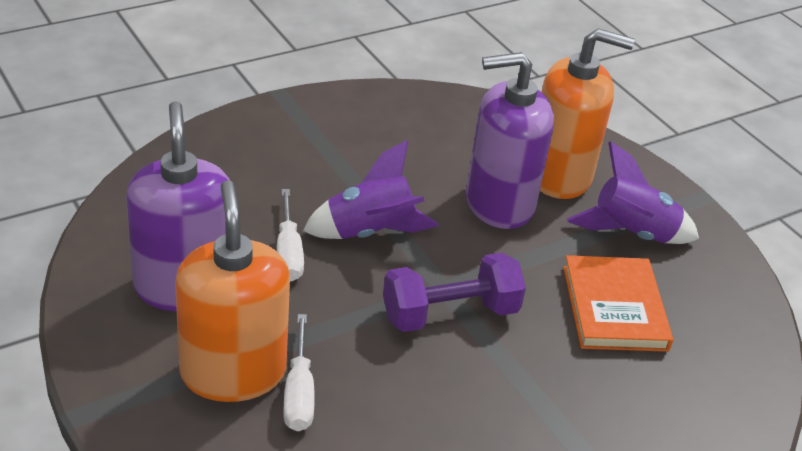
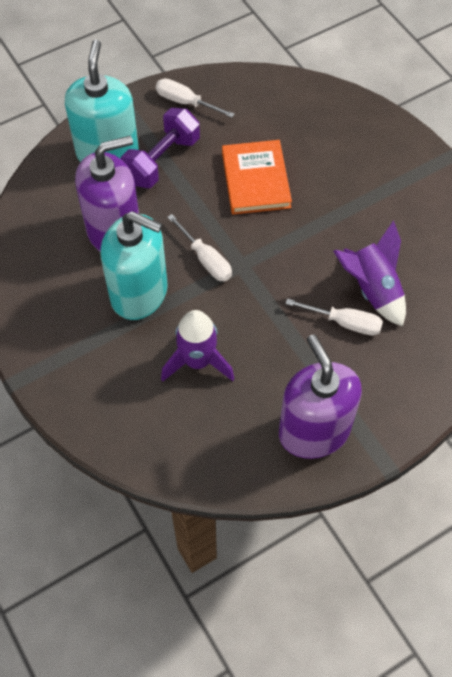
orange soap dispenser: 2 -> 0
turquoise soap dispenser: 0 -> 2
white screwdriver: 2 -> 3

